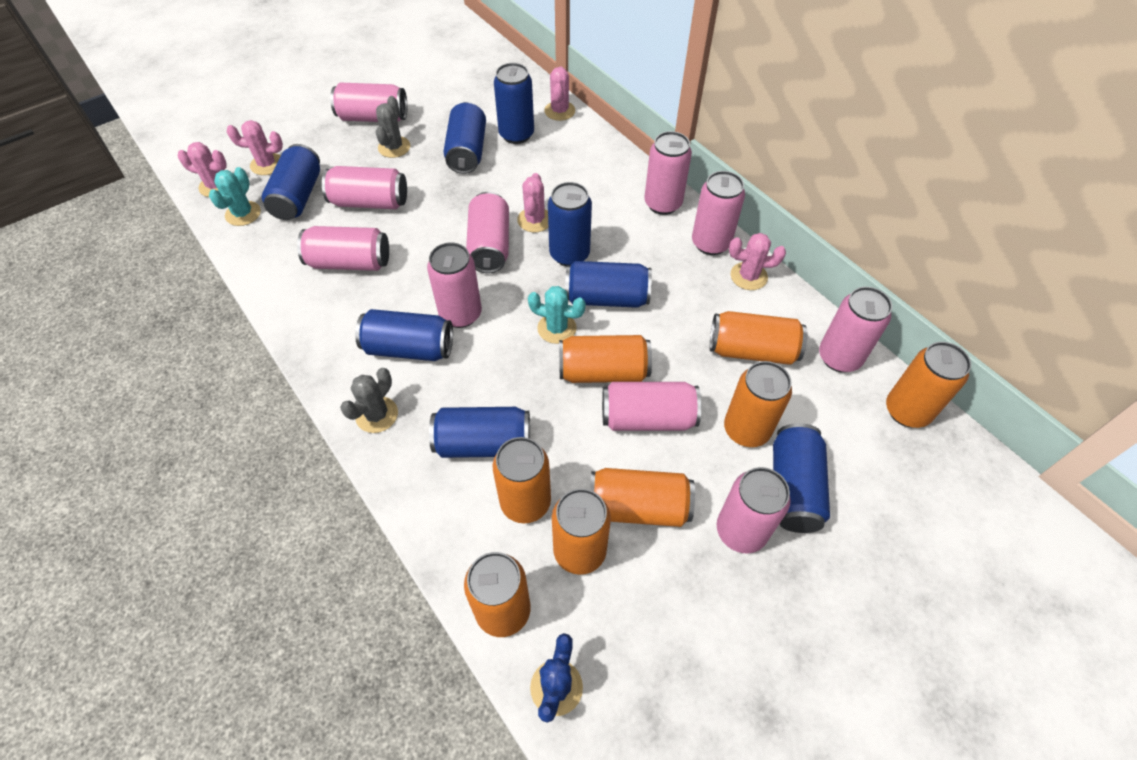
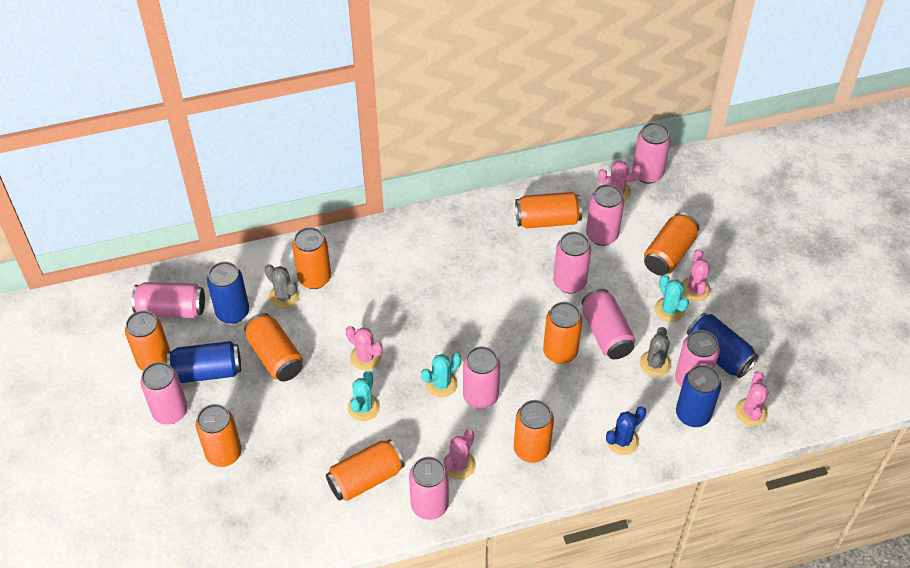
blue can: 8 -> 4
orange can: 8 -> 9
pink can: 10 -> 9
turquoise cactus: 2 -> 3

